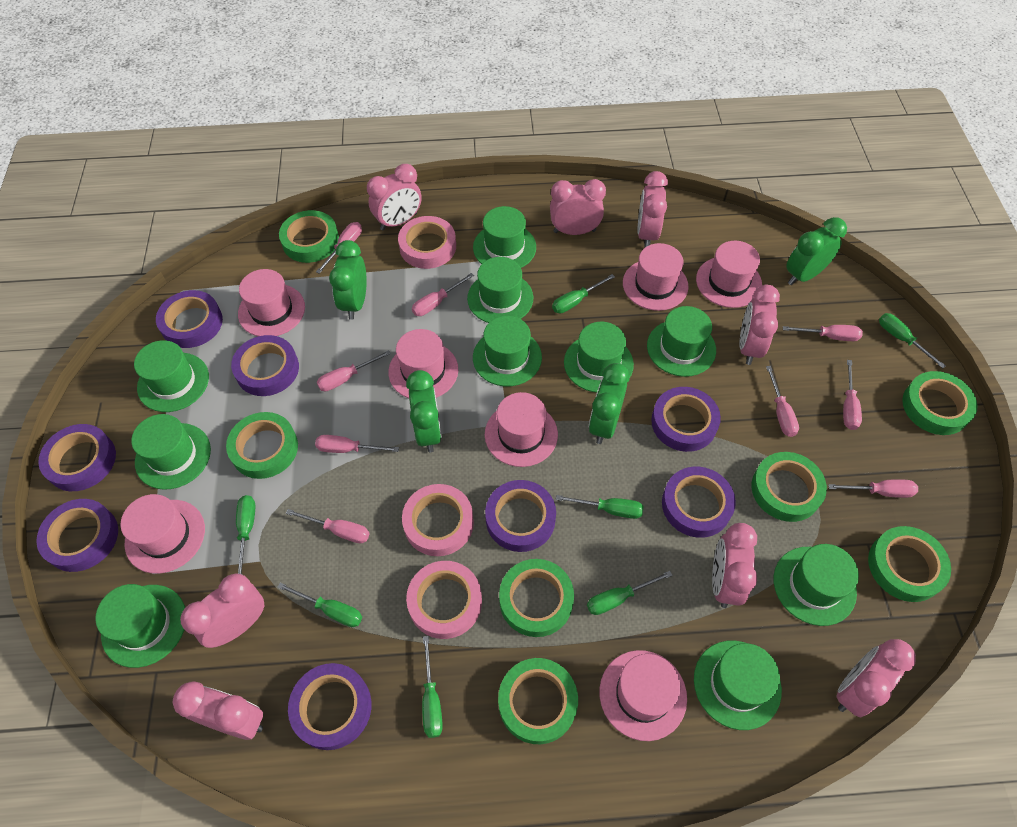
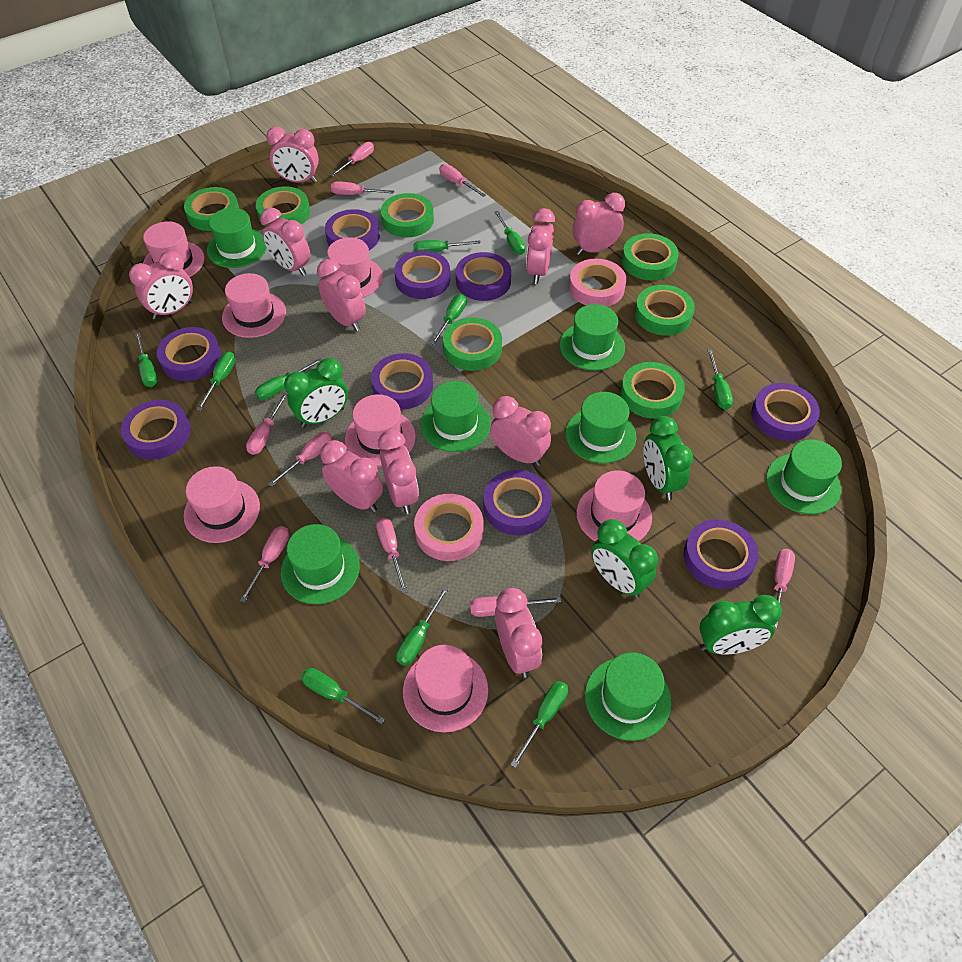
green hat: 10 -> 7
green screwdriver: 7 -> 10
pink clock: 8 -> 10
pink tape: 3 -> 2
purple tape: 8 -> 9

